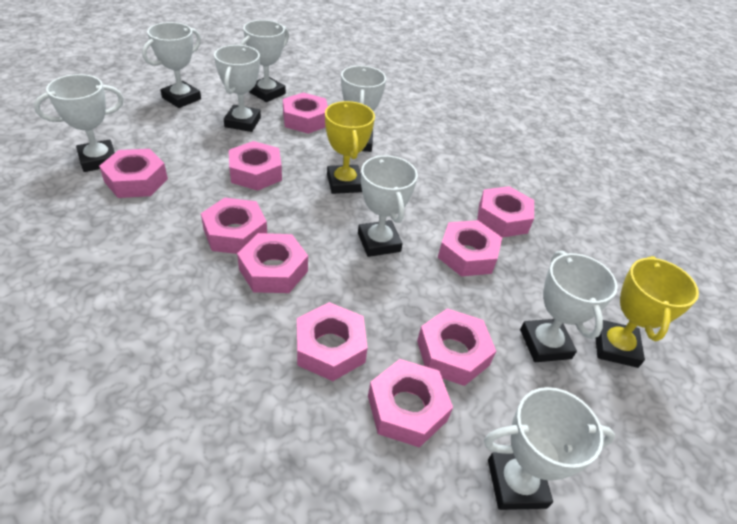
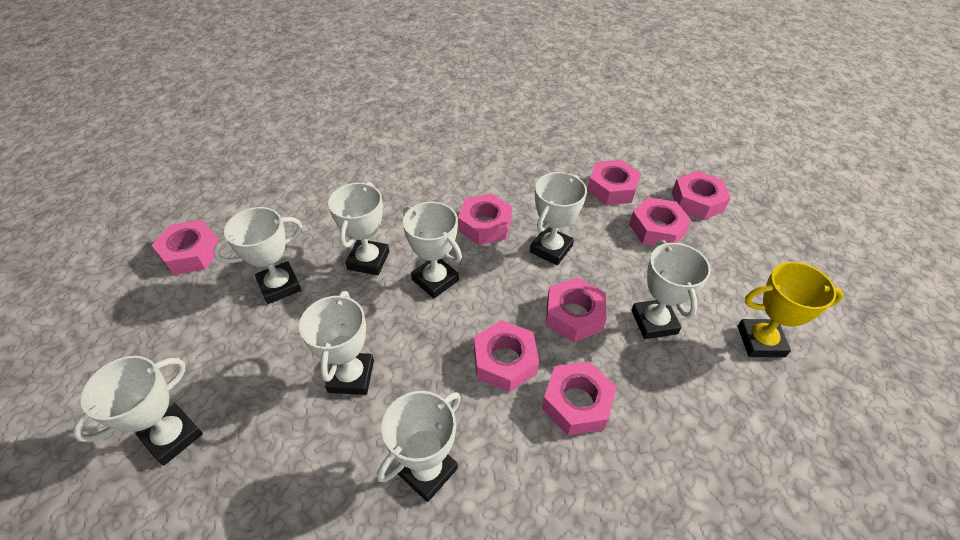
pink nut: 10 -> 8
yellow trophy: 2 -> 1

